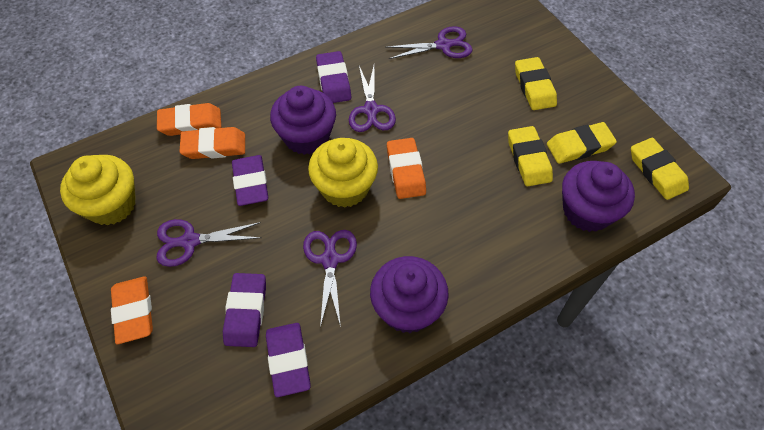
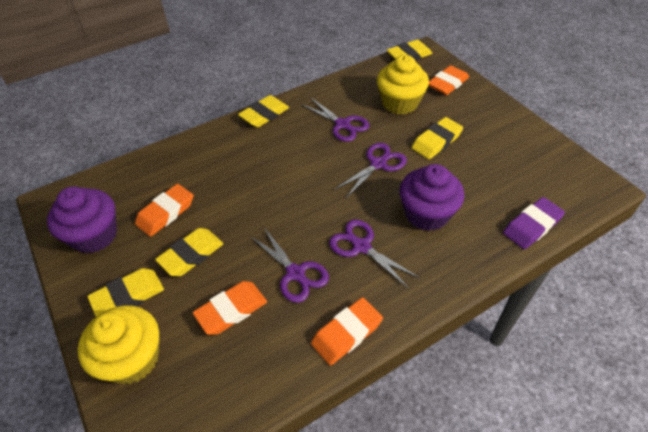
purple cupcake: 3 -> 2
purple eraser: 4 -> 1
yellow eraser: 4 -> 5

